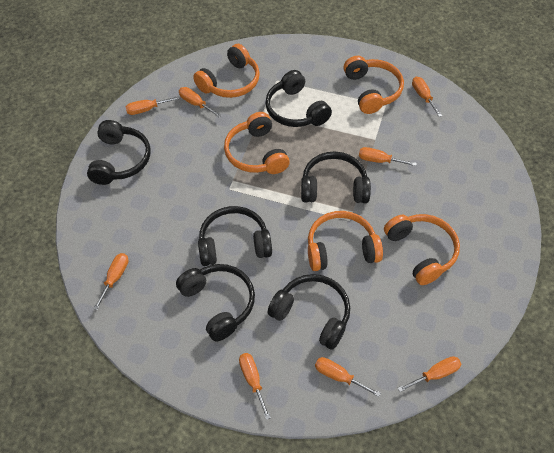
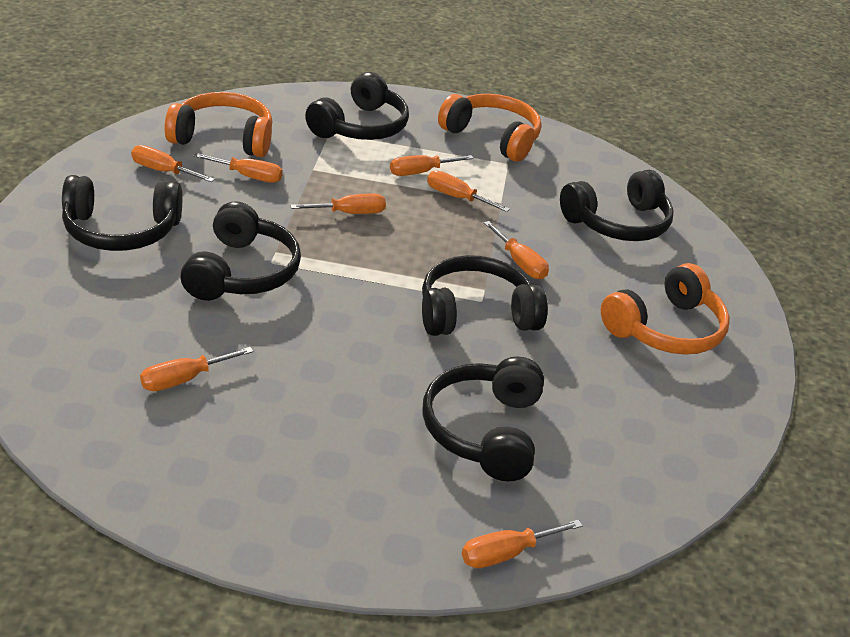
orange headphones: 5 -> 3

